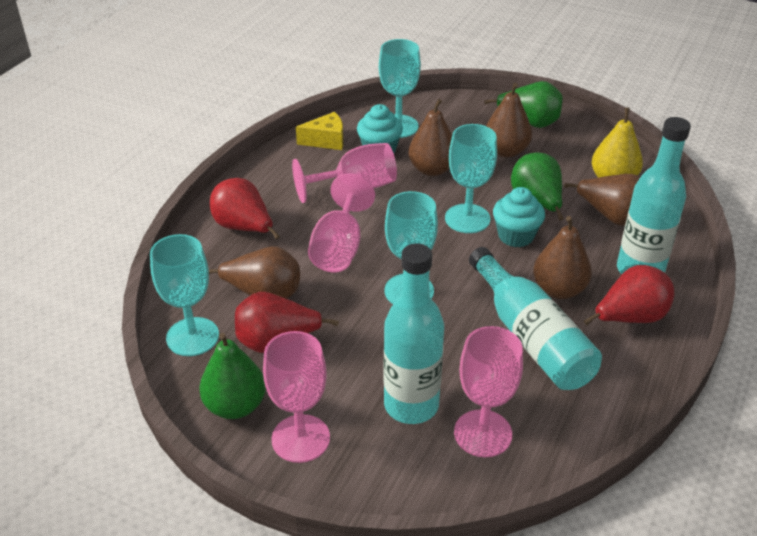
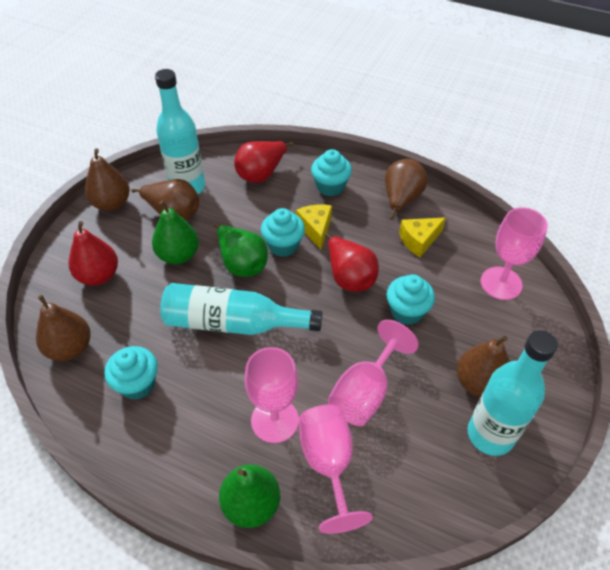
turquoise cupcake: 2 -> 4
turquoise goblet: 4 -> 0
yellow cheese: 1 -> 2
yellow pear: 1 -> 0

